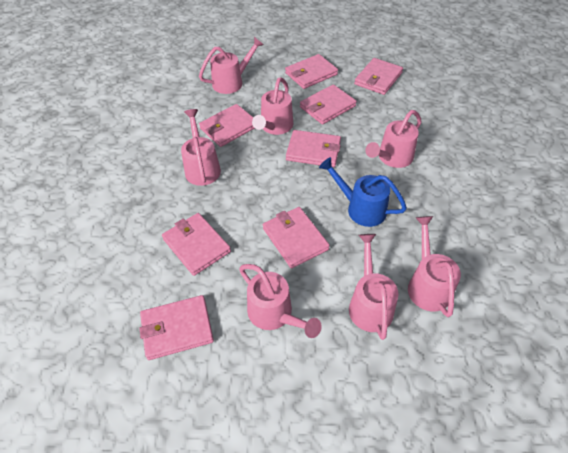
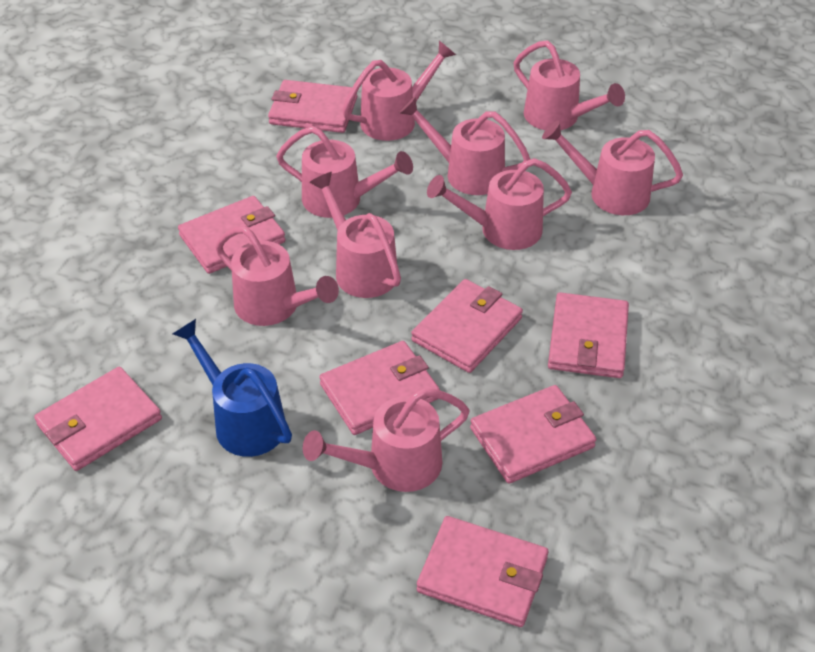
pink watering can: 7 -> 9

